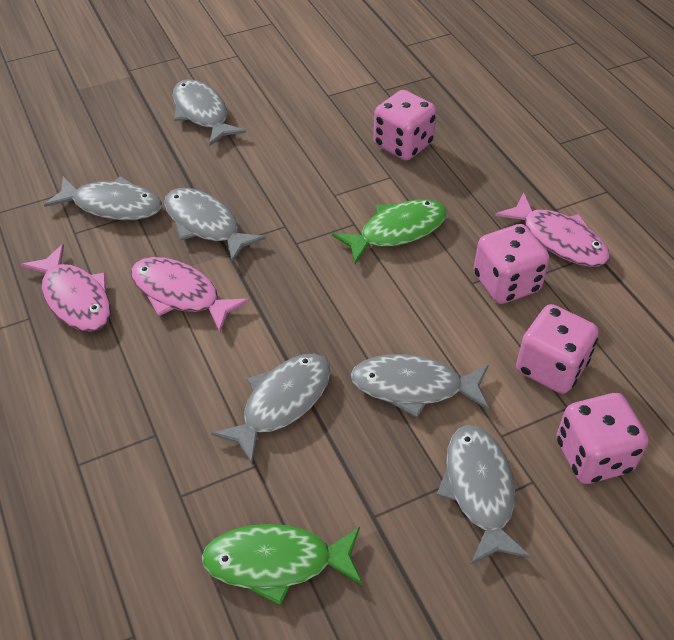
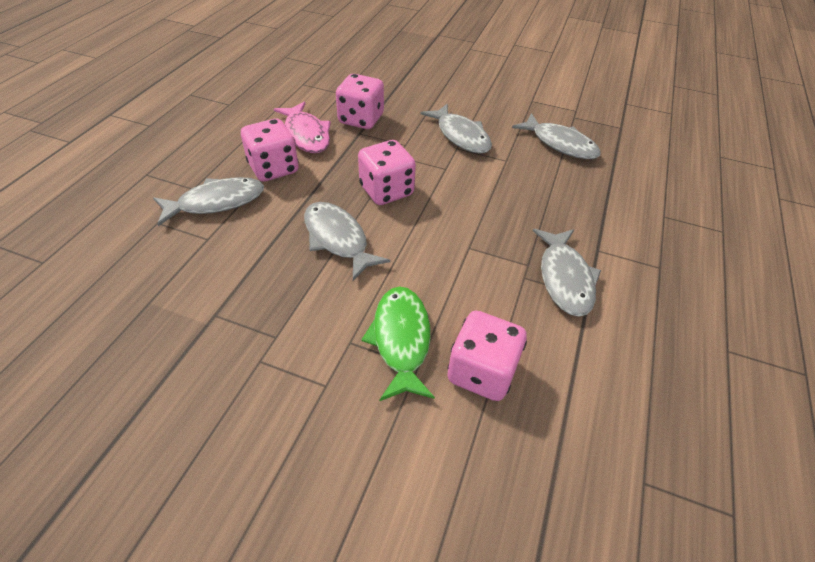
green fish: 2 -> 1
grey fish: 6 -> 5
pink fish: 3 -> 1

